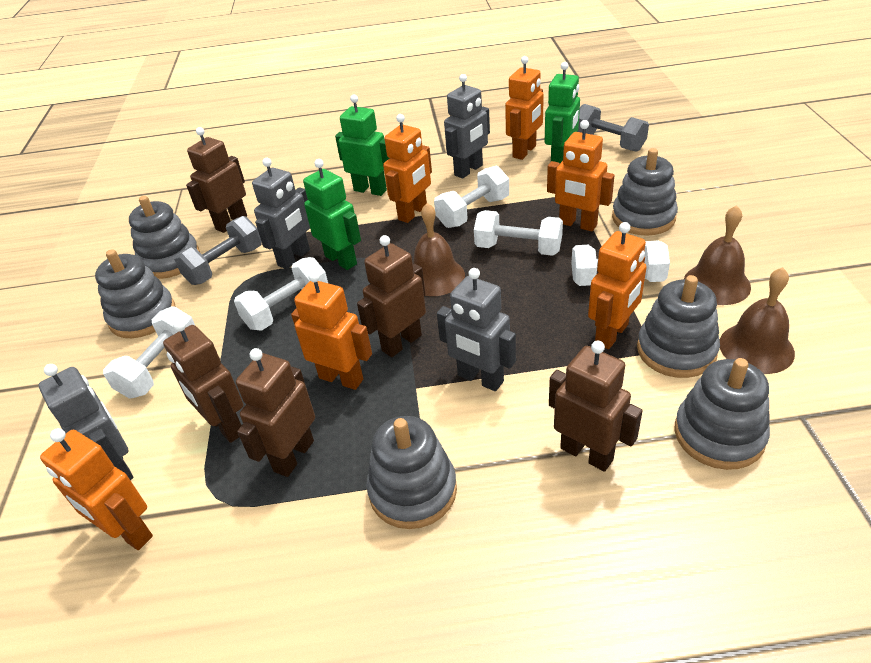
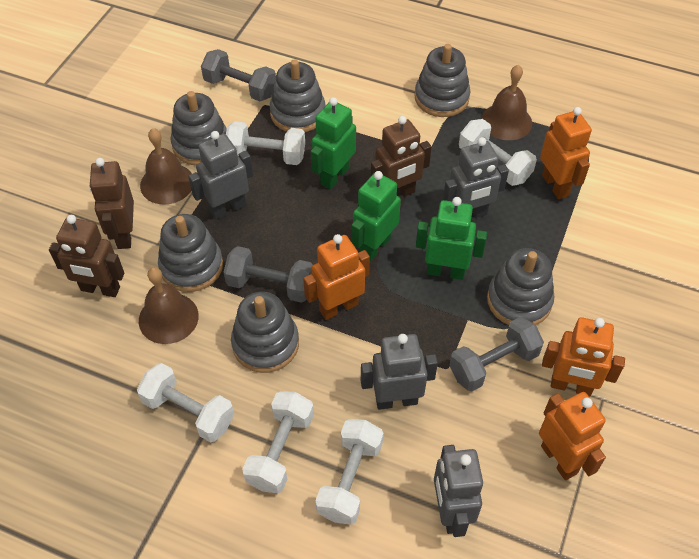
brown robot: 5 -> 3
grey dumbbell: 2 -> 3
orange robot: 6 -> 4

